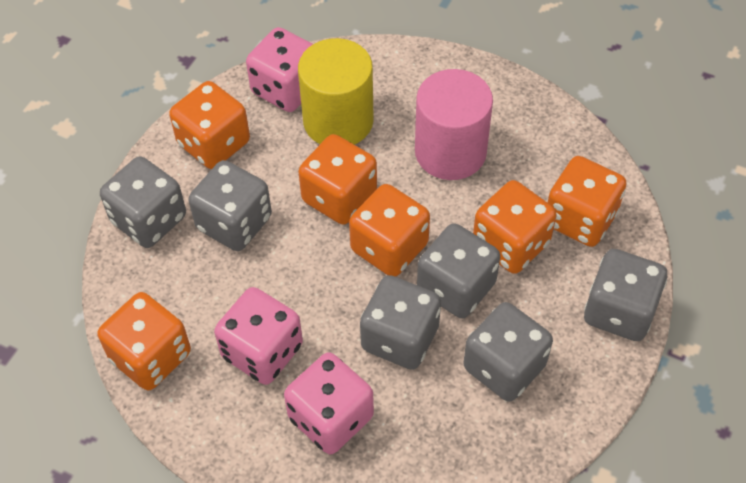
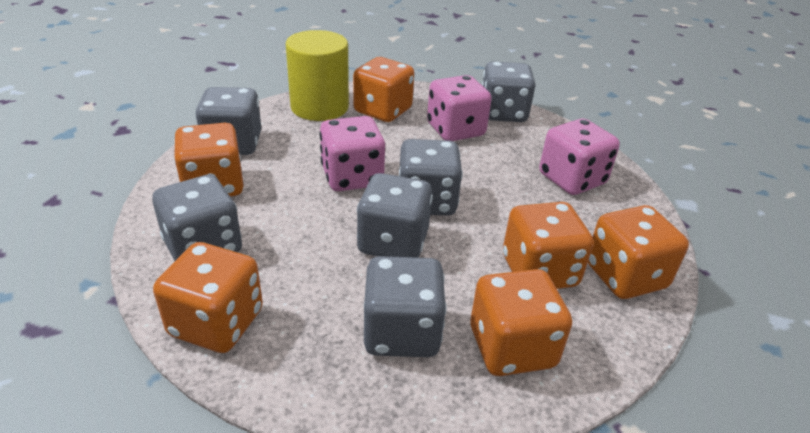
pink cylinder: 1 -> 0

